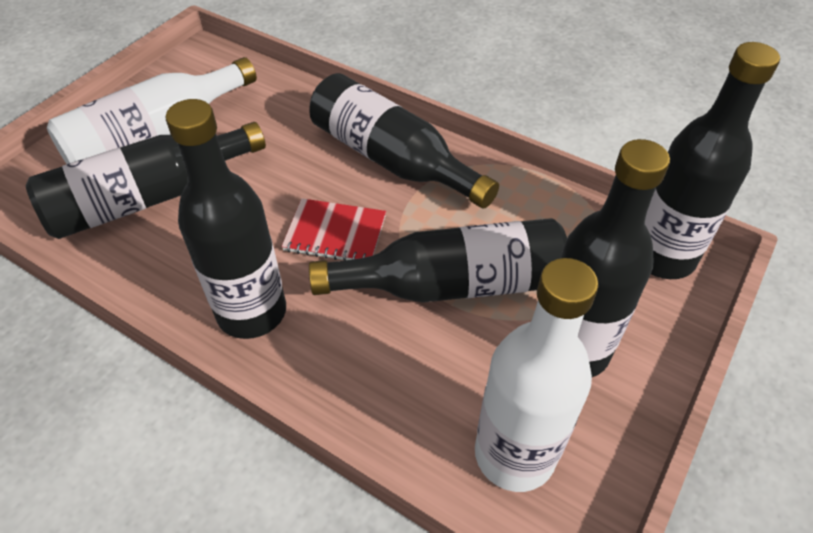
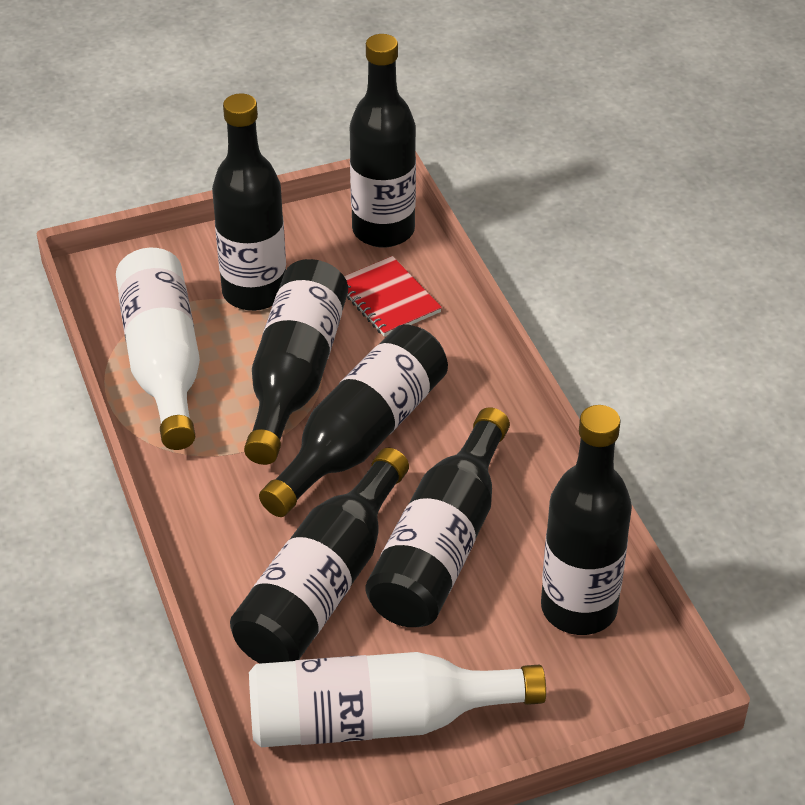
black bottle: 6 -> 7

